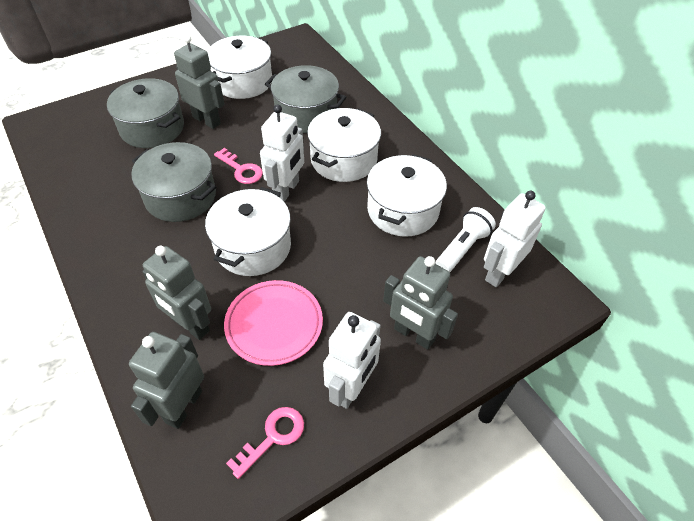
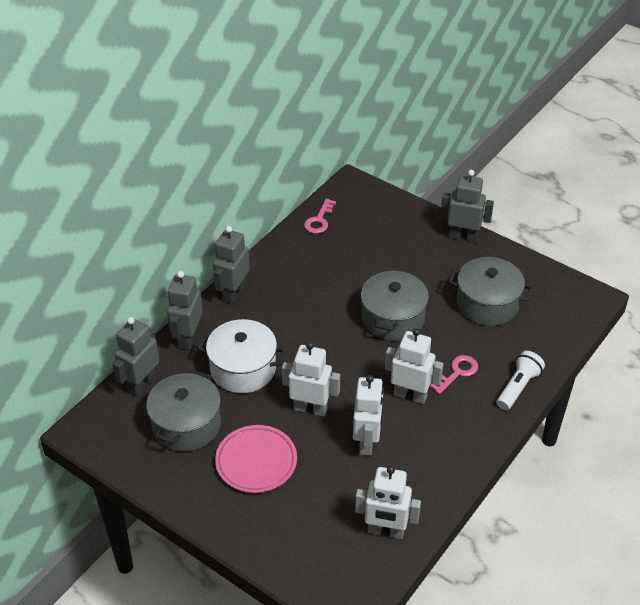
white pot: 4 -> 1
white robot: 3 -> 4

